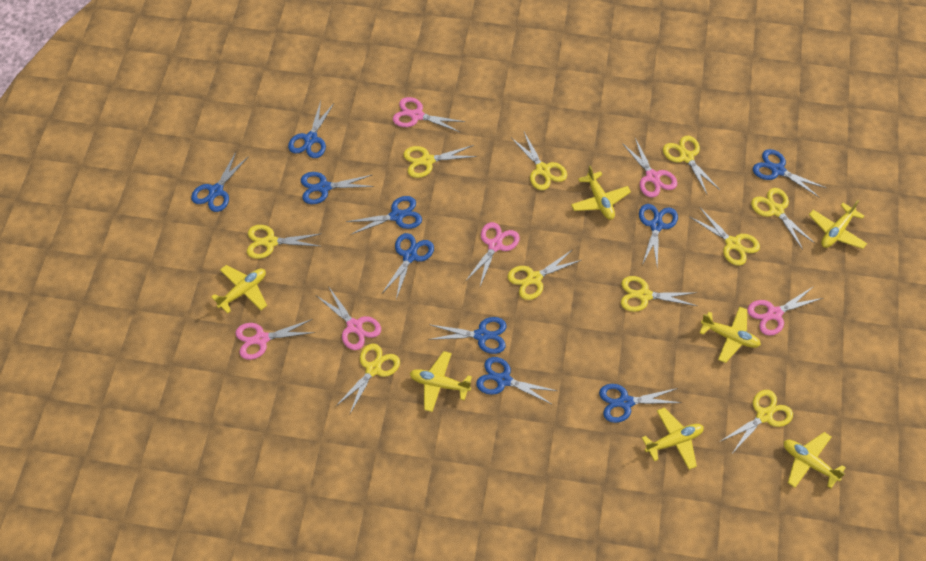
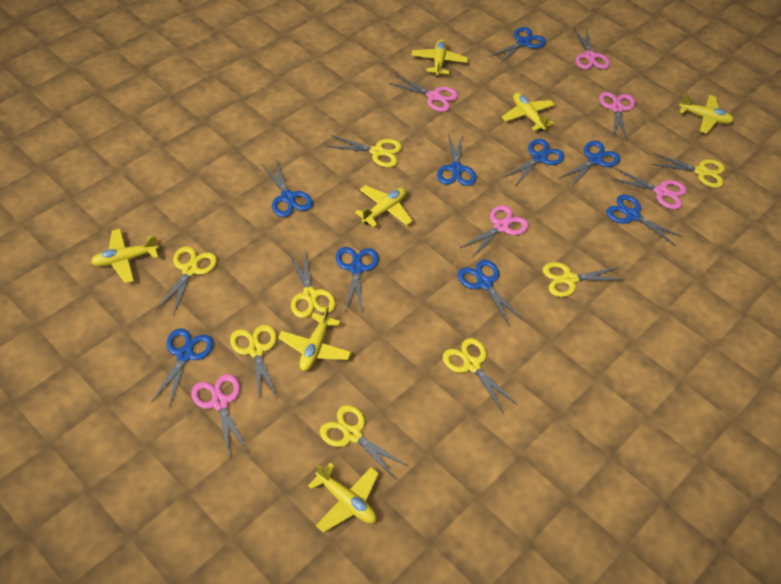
blue scissors: 10 -> 9
yellow scissors: 10 -> 8

